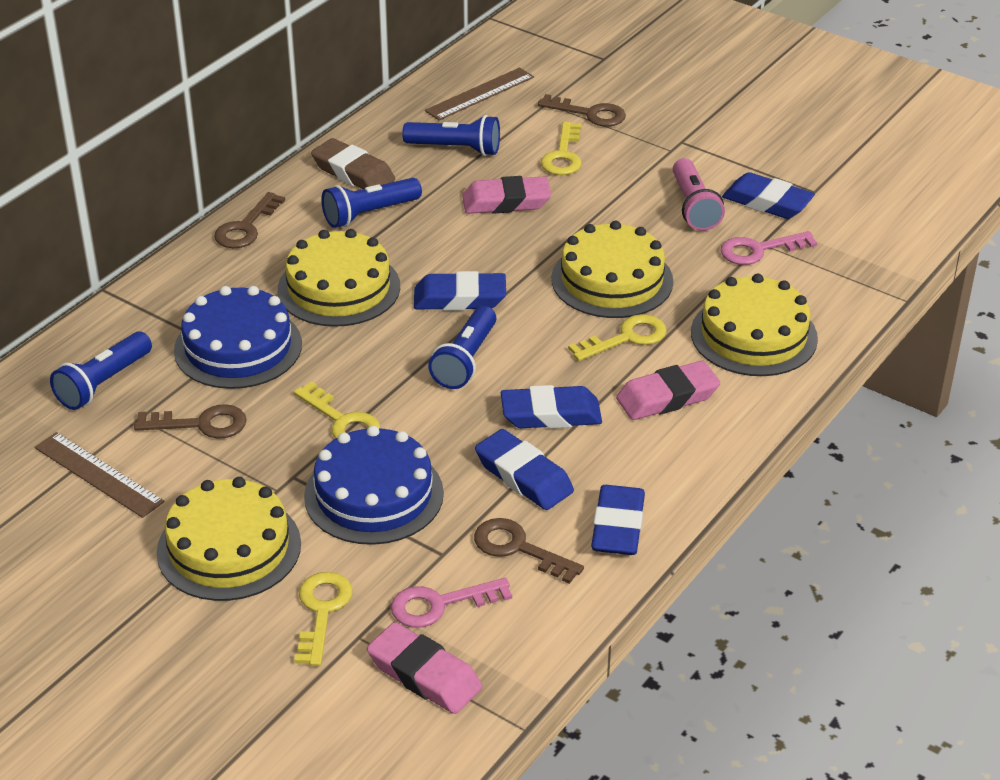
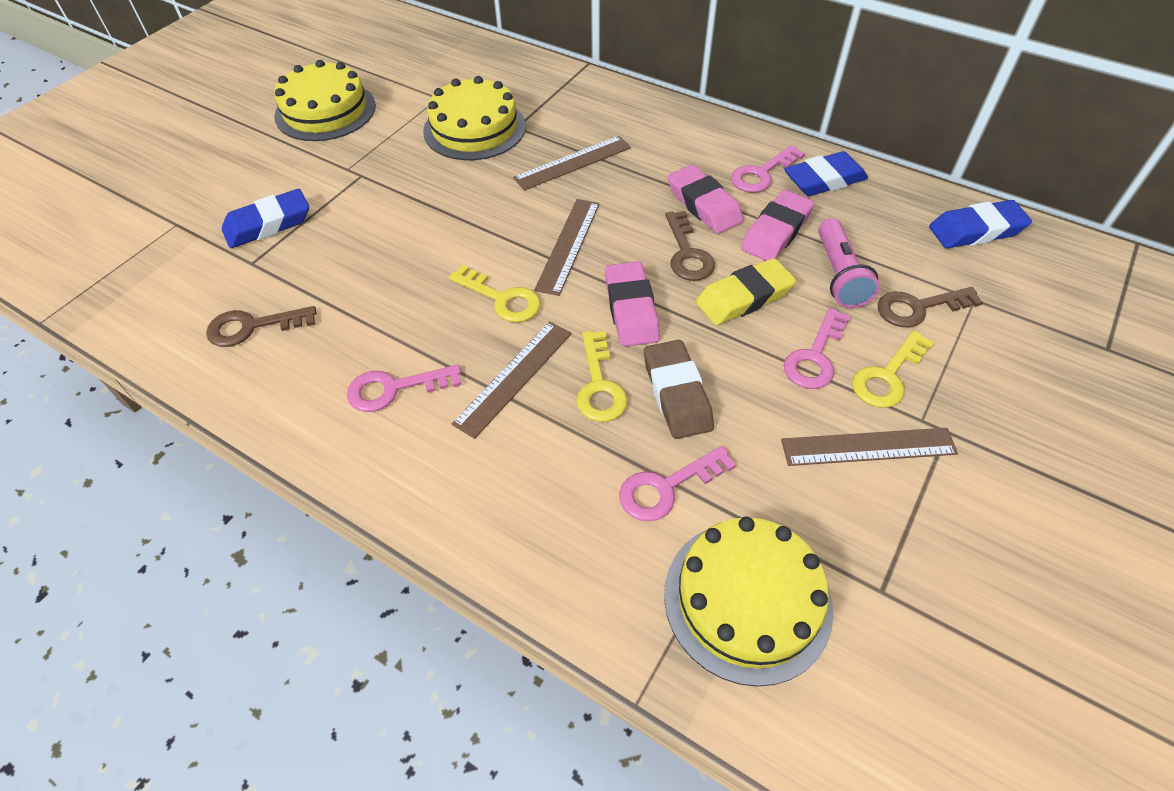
blue cake: 2 -> 0
blue eraser: 5 -> 3
blue flashlight: 4 -> 0
brown key: 4 -> 3
brown ruler: 2 -> 4
pink key: 2 -> 4
yellow cake: 4 -> 3
yellow eraser: 0 -> 1
yellow key: 4 -> 3

